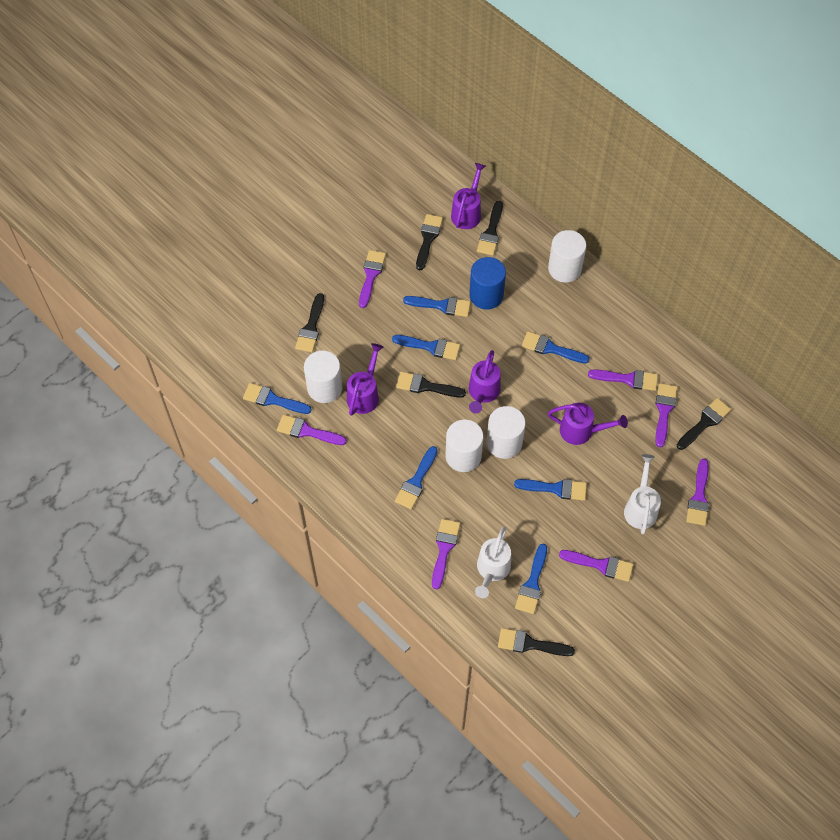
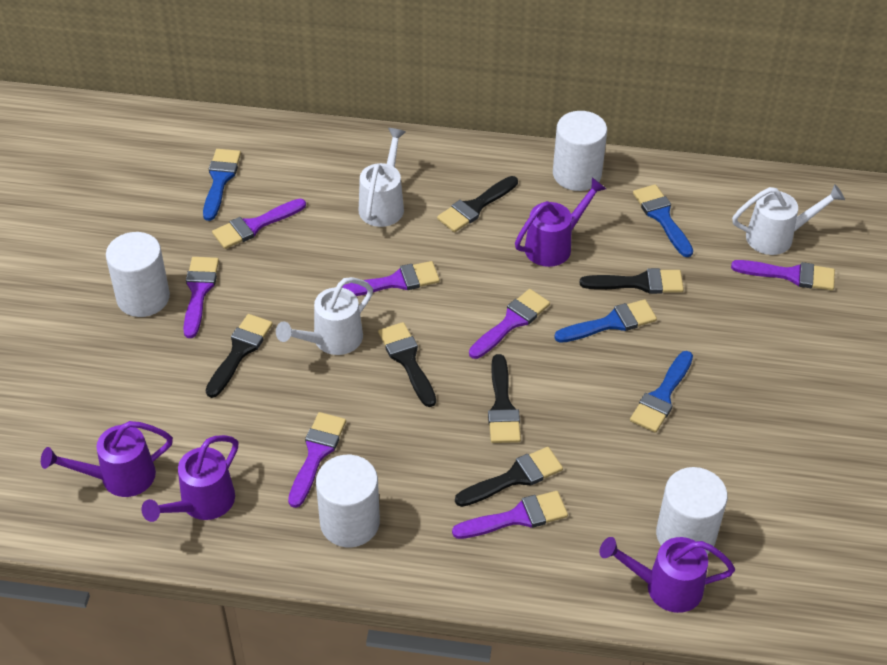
blue brush: 7 -> 4
blue cylinder: 1 -> 0
white watering can: 2 -> 3

